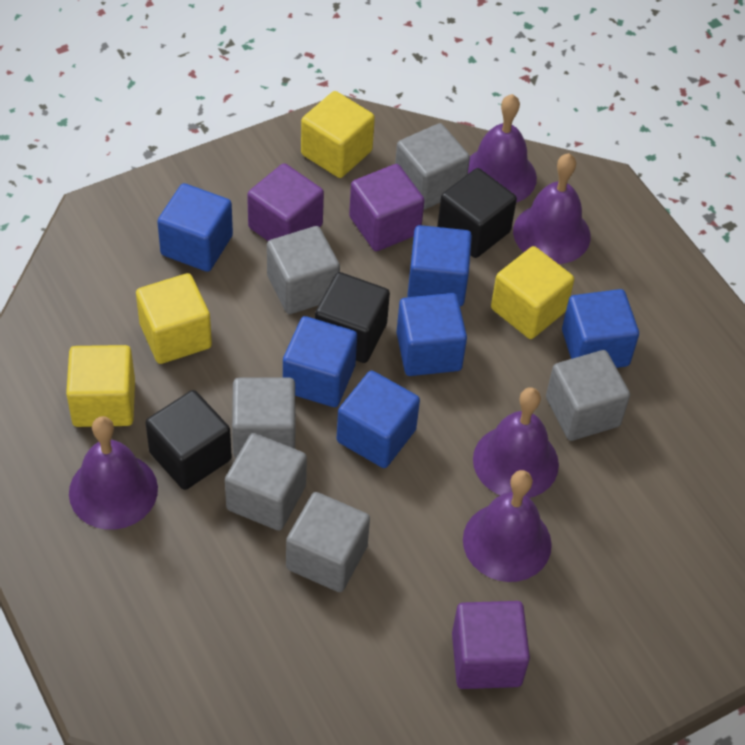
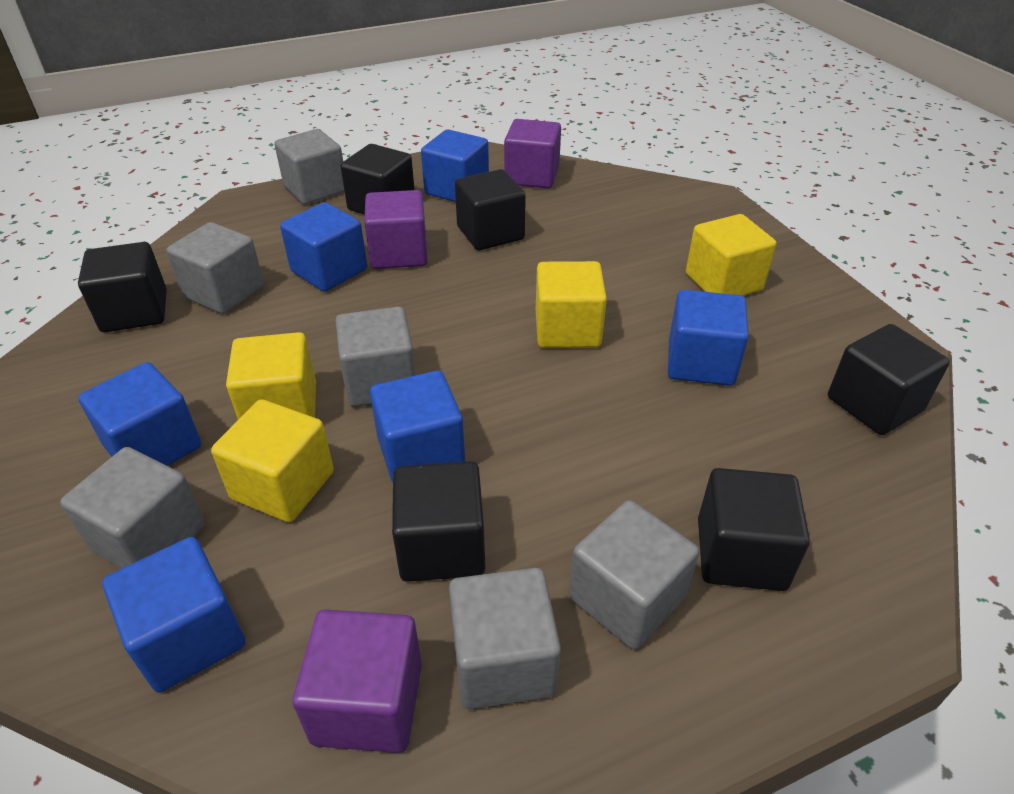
black cube: 3 -> 6
purple bell: 5 -> 0

